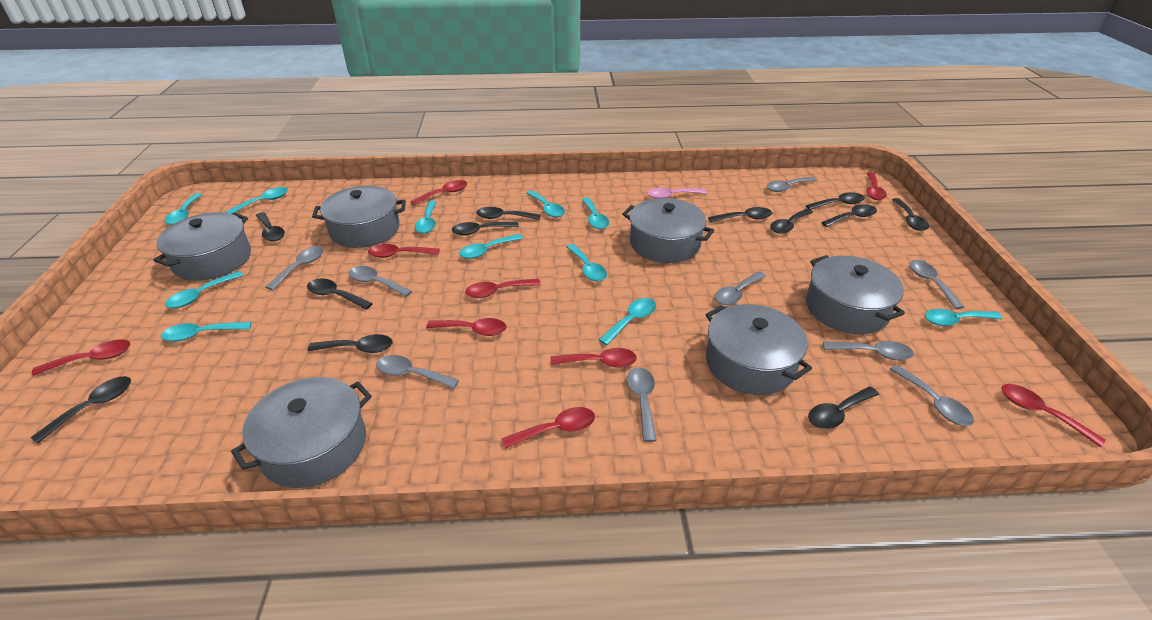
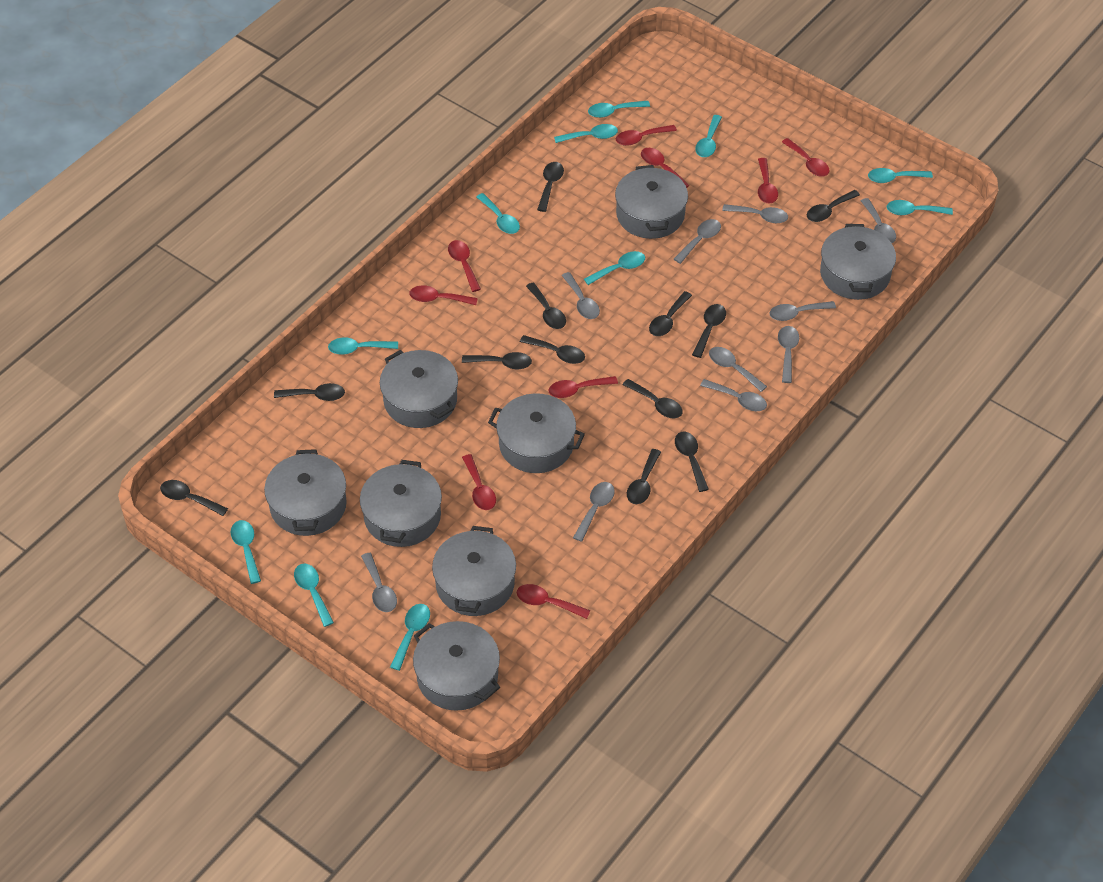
grey pot: 6 -> 8
grey spoon: 9 -> 10
pink spoon: 1 -> 0

